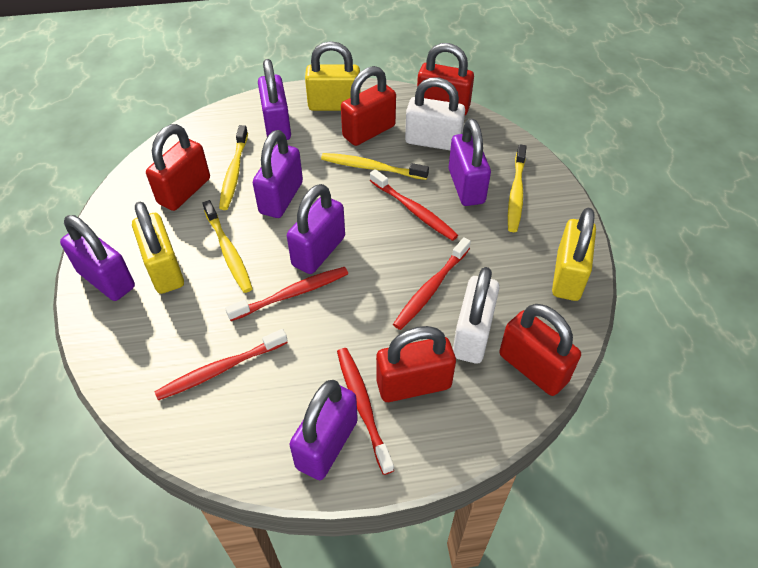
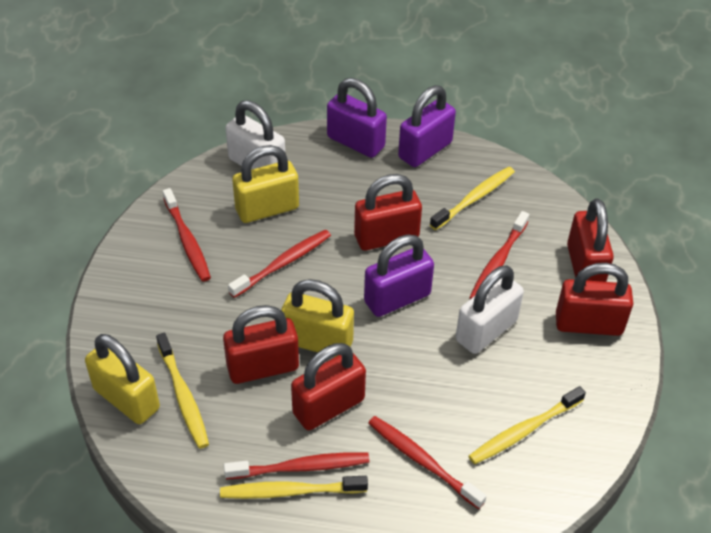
purple padlock: 6 -> 3

